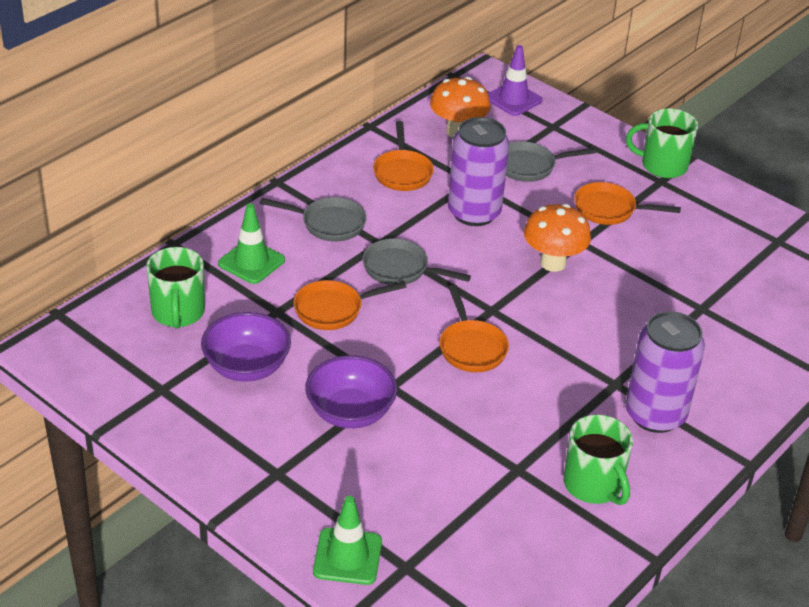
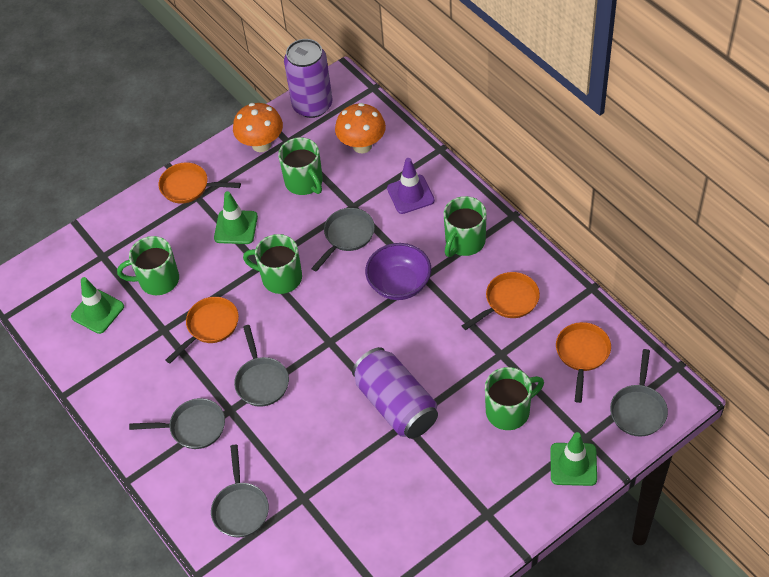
green mug: 3 -> 5
green traffic cone: 2 -> 3
grey pan: 3 -> 5
purple bowl: 2 -> 1

